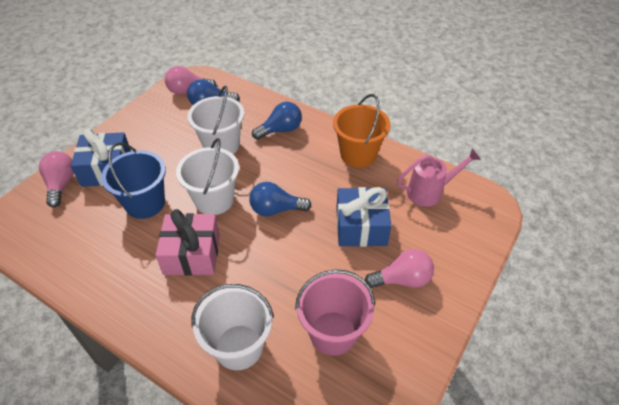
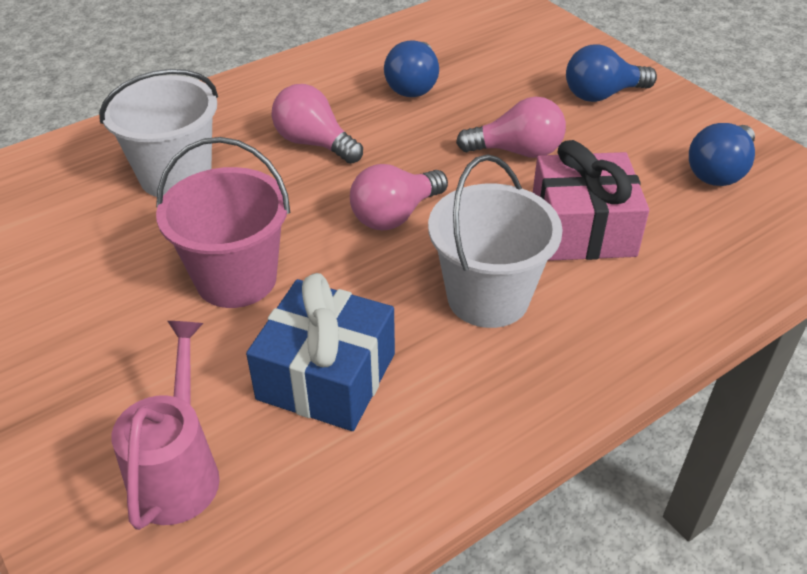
blue bucket: 1 -> 0
blue gift: 2 -> 1
orange bucket: 1 -> 0
white bucket: 3 -> 2

